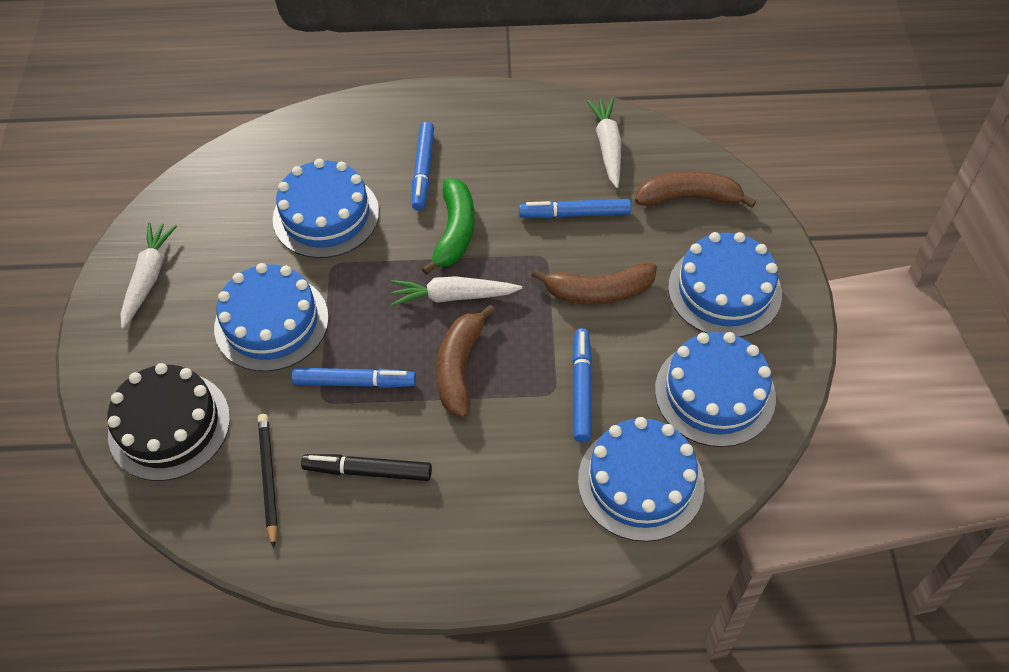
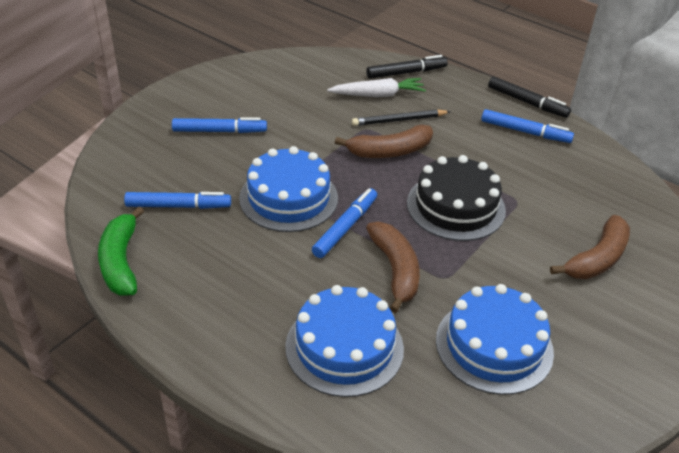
black marker: 1 -> 2
blue cake: 5 -> 3
white carrot: 3 -> 1

